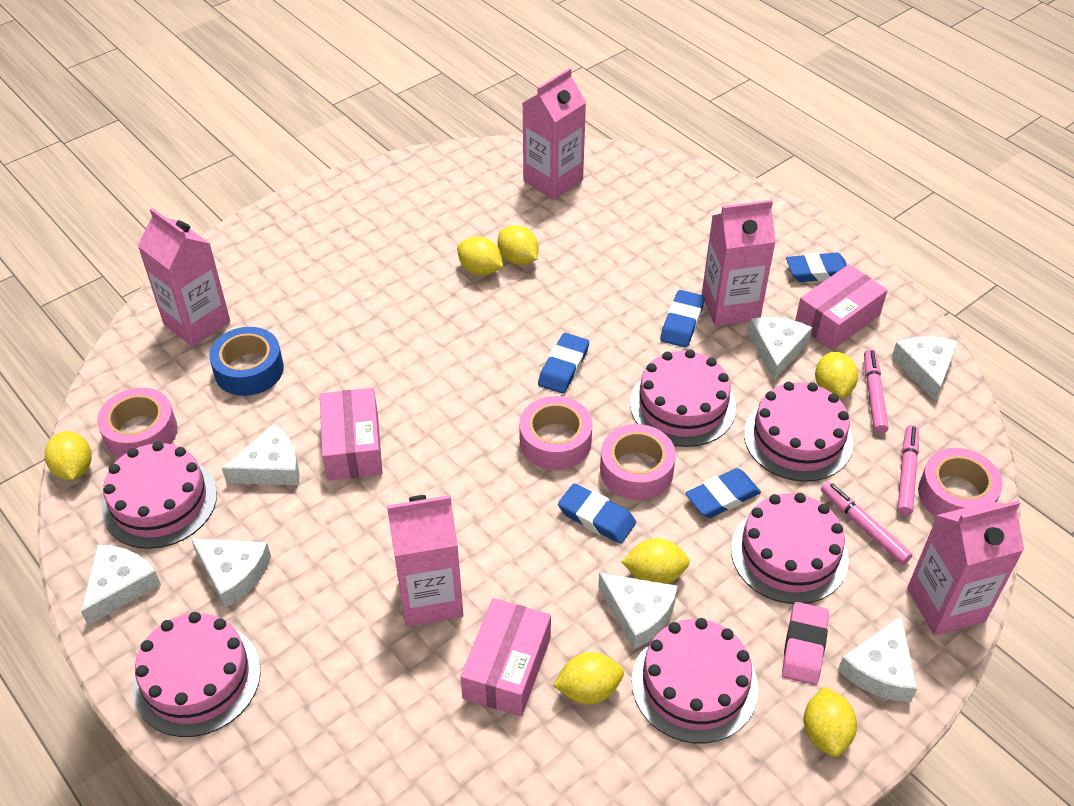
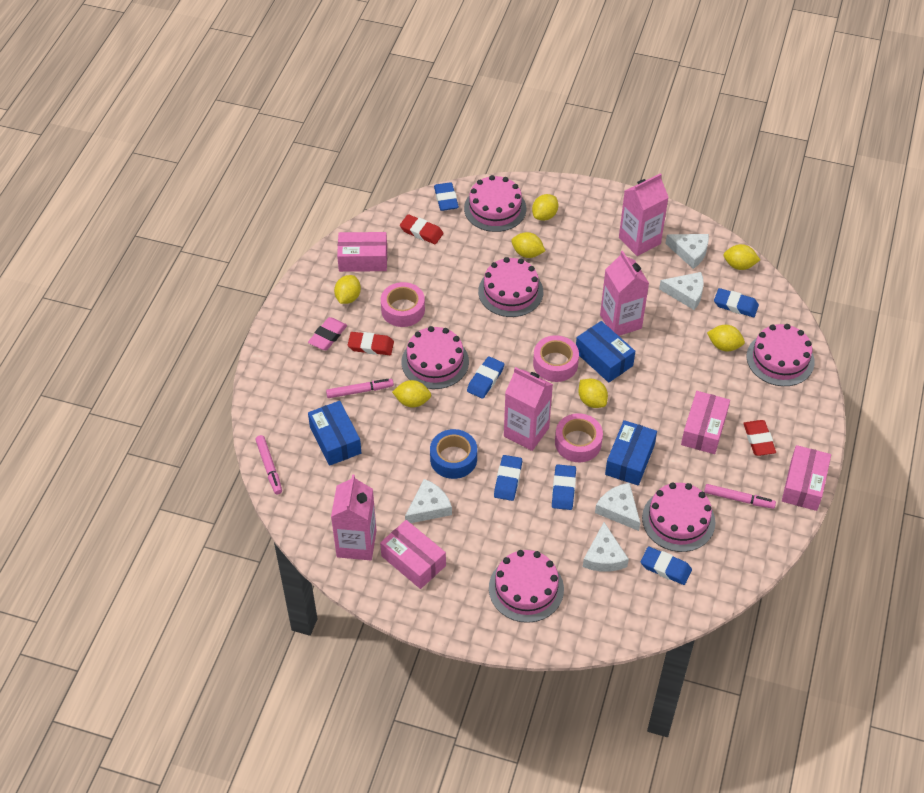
blue box: 0 -> 3
blue eraser: 5 -> 6
pink box: 3 -> 4
pink carton: 5 -> 4
pink tape: 4 -> 3
red eraser: 0 -> 3
white cheese: 7 -> 5

